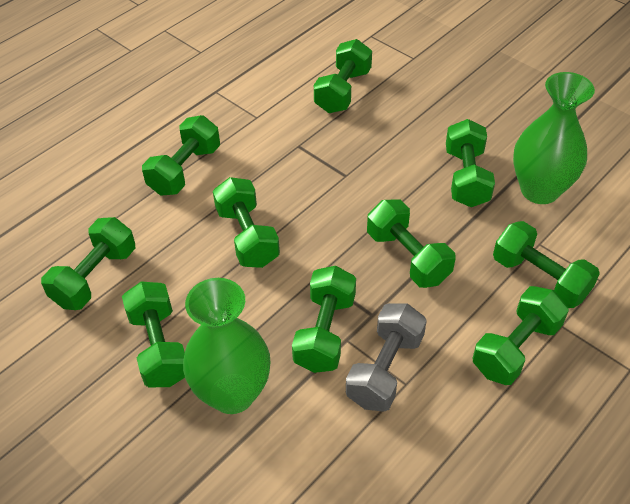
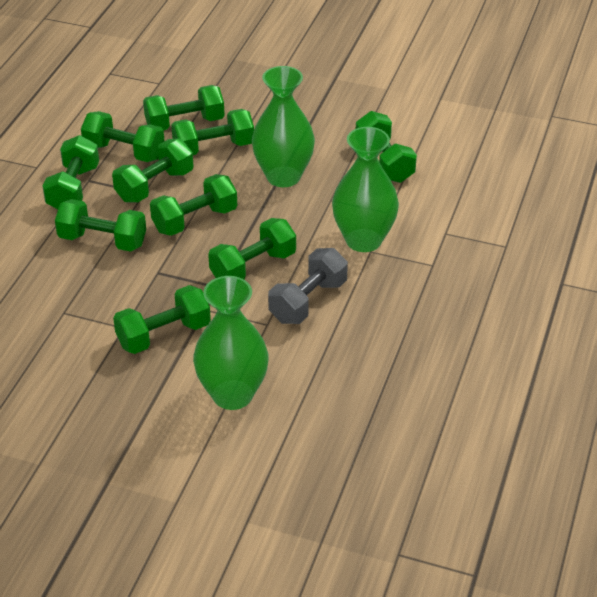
green vase: 2 -> 3

